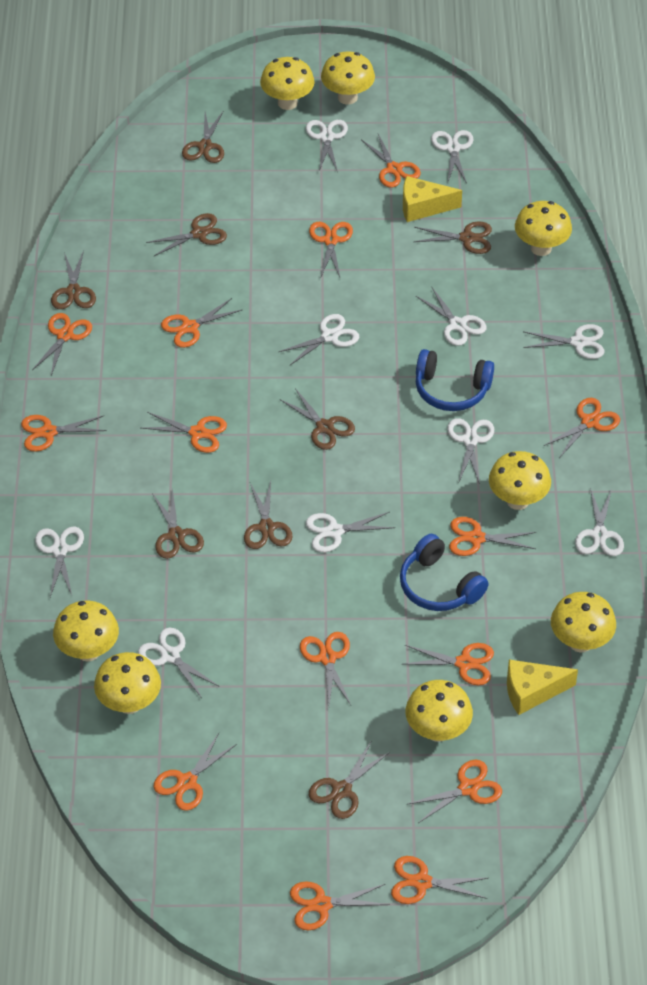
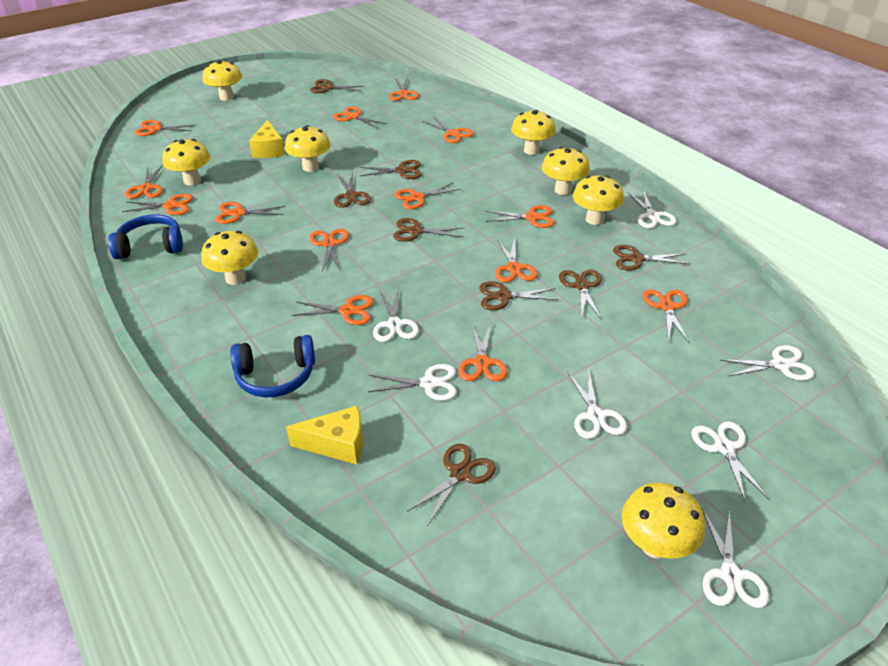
white scissors: 10 -> 7

